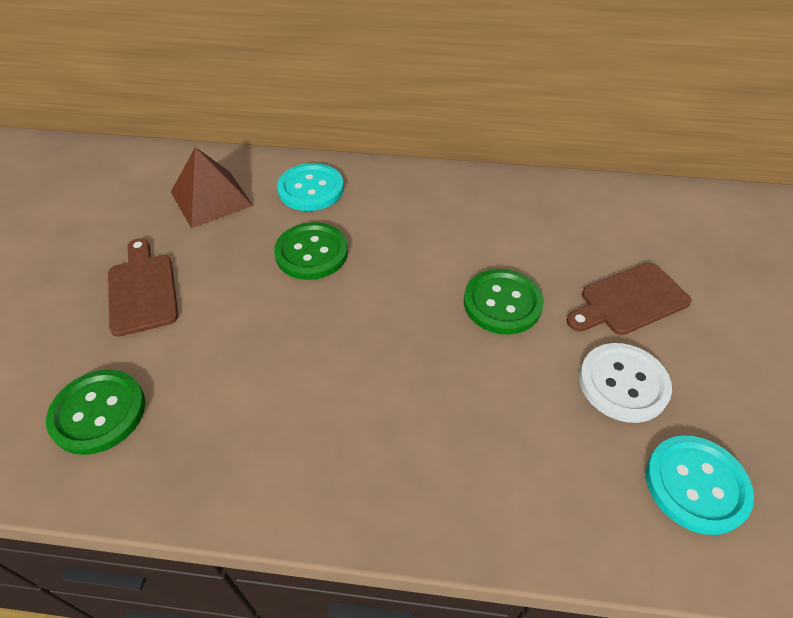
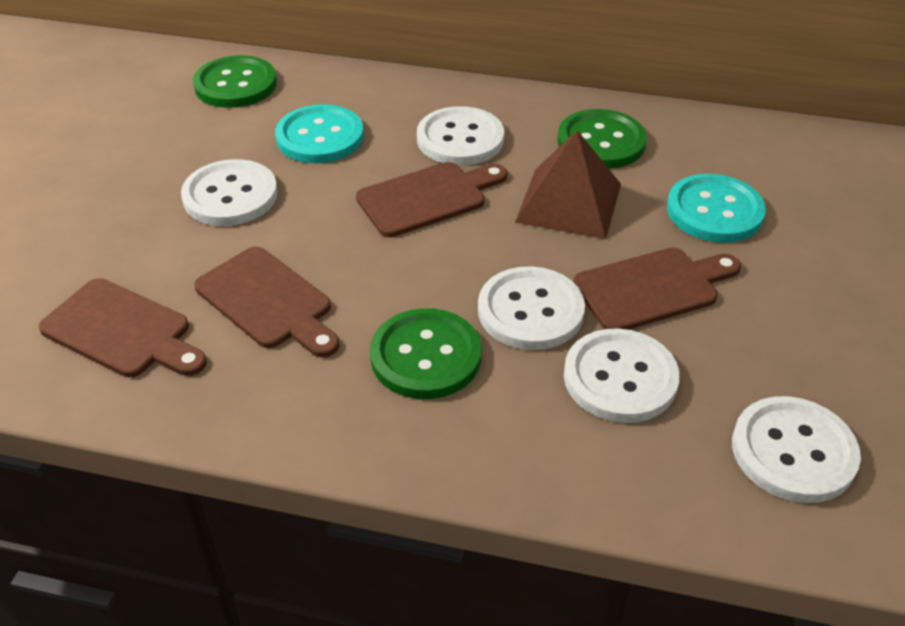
brown cutting board: 2 -> 4
white button: 1 -> 5

